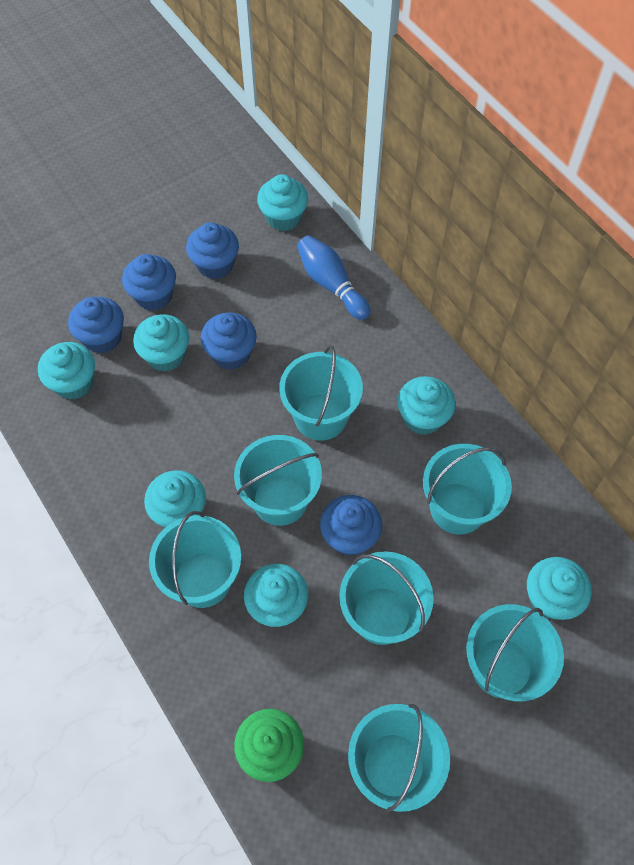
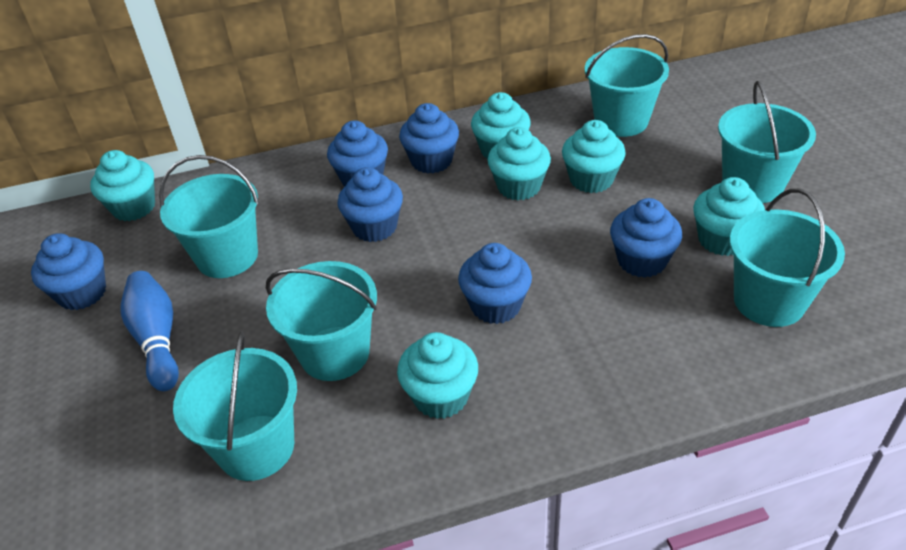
blue cupcake: 5 -> 6
green cupcake: 1 -> 0
turquoise bucket: 7 -> 6
turquoise cupcake: 7 -> 6

